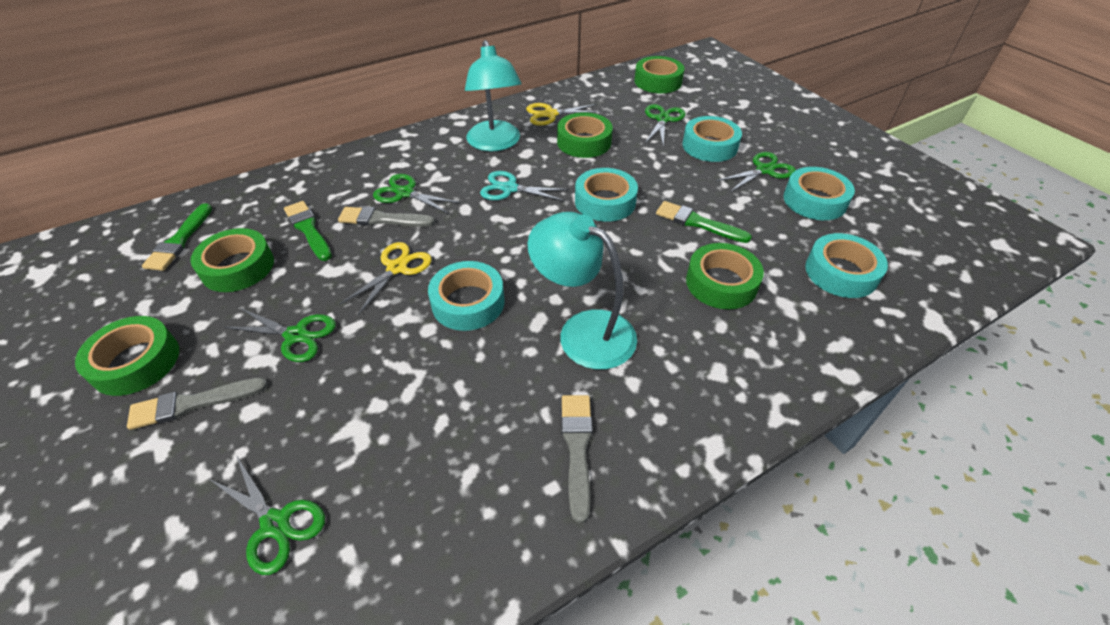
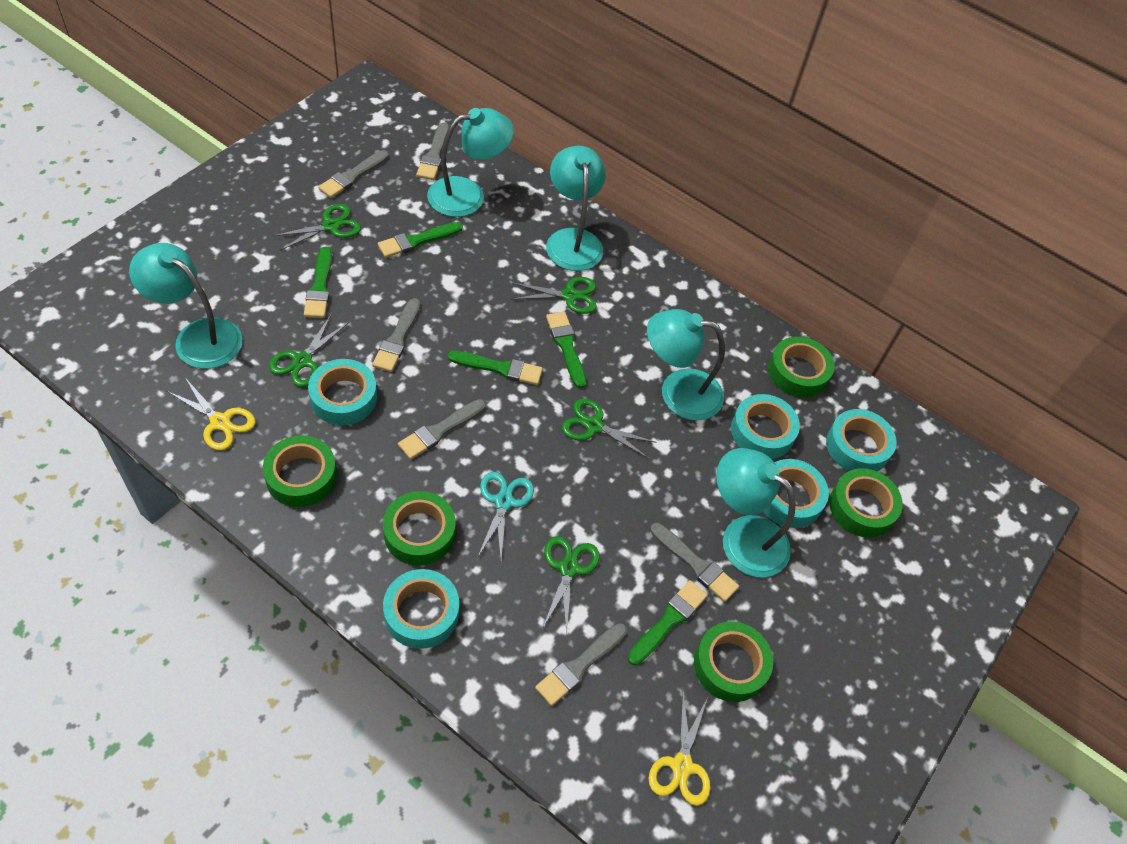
green brush: 3 -> 5
grey brush: 3 -> 6
turquoise lamp: 2 -> 5

